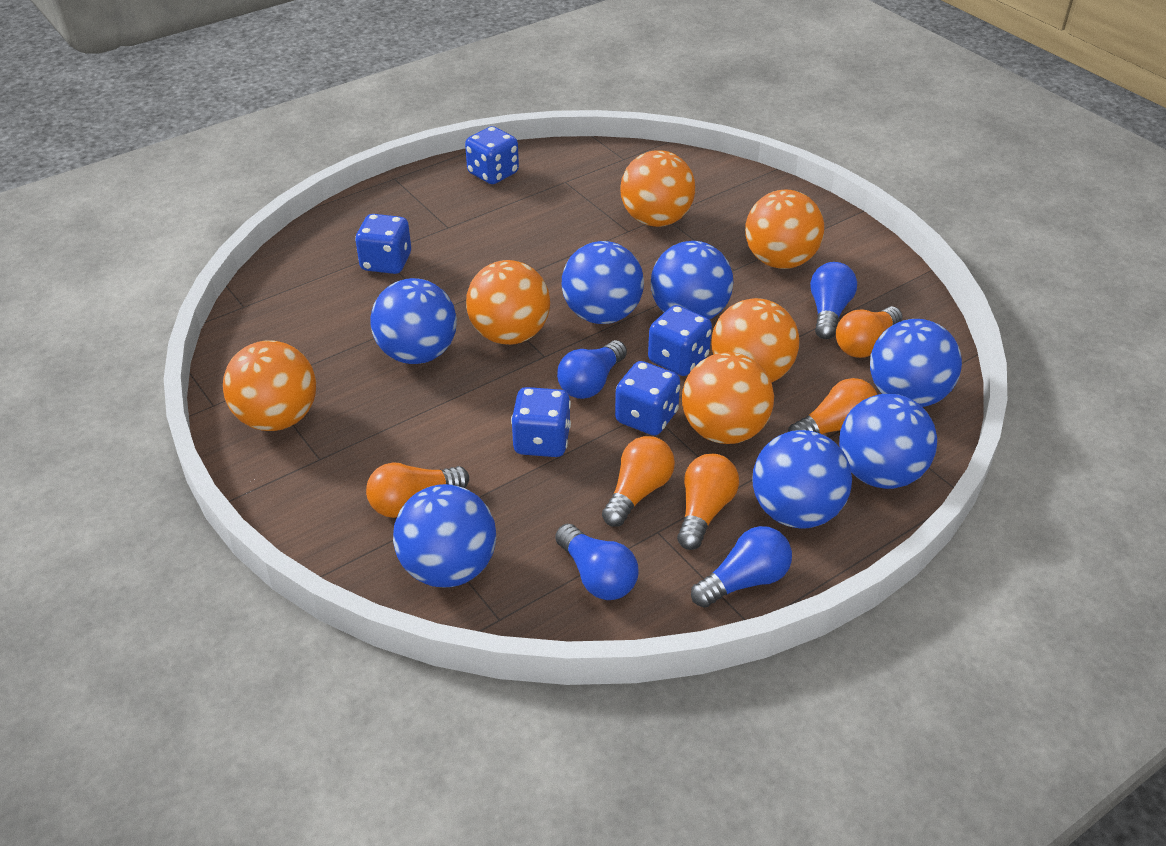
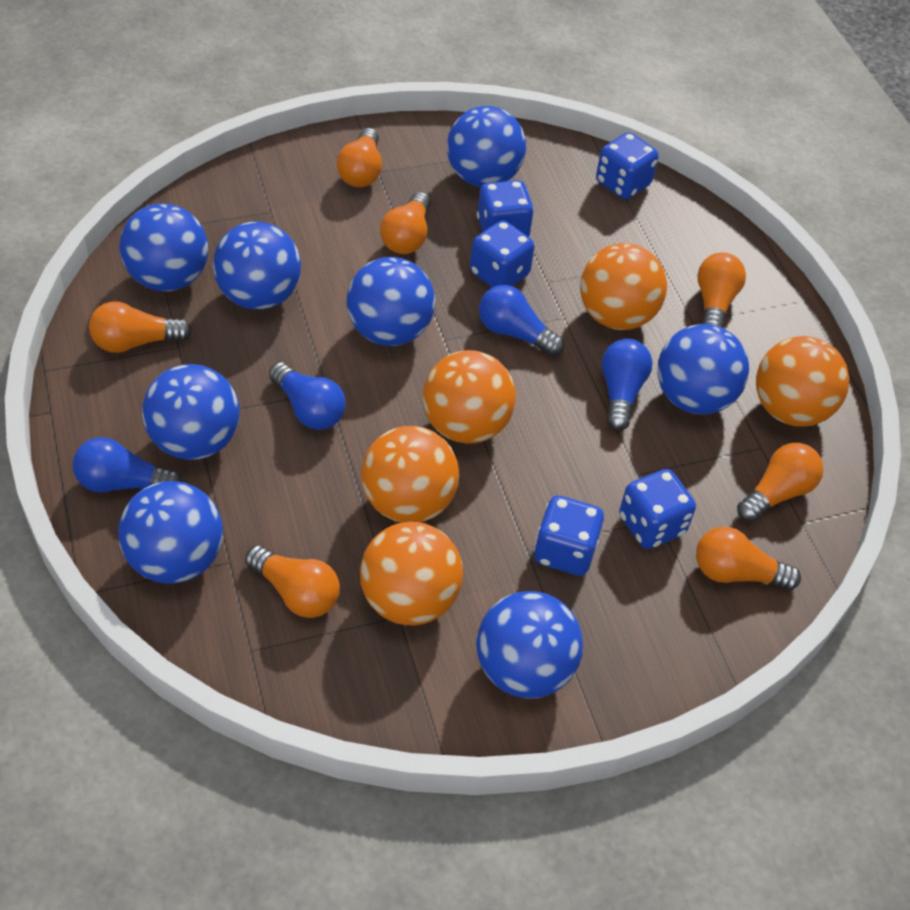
blue ball: 7 -> 8
orange ball: 6 -> 5
orange light bulb: 5 -> 7

